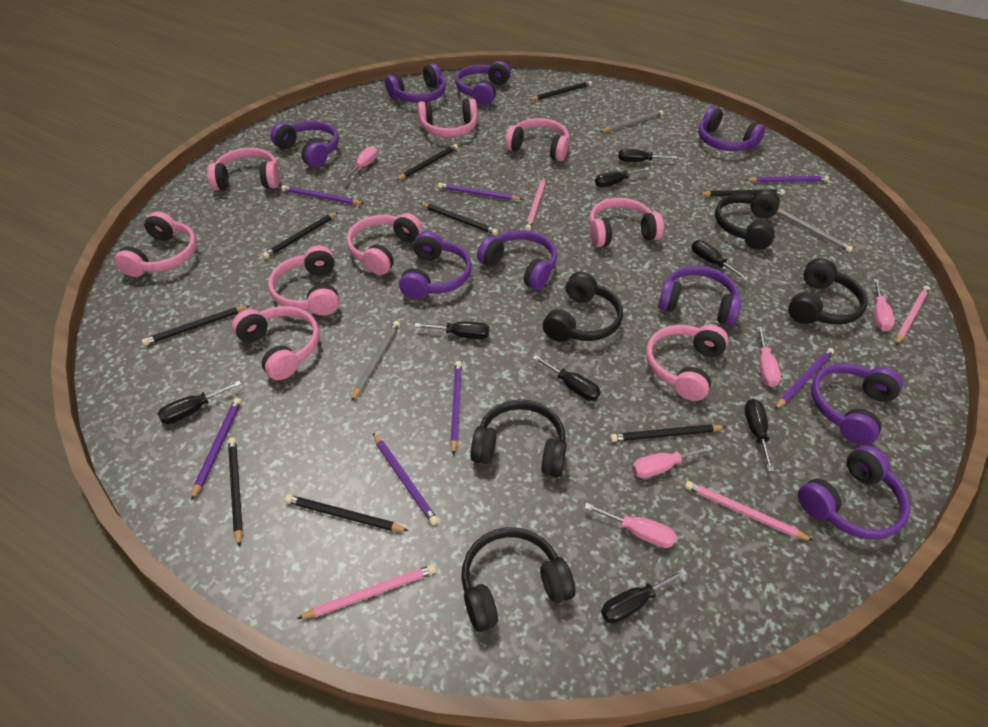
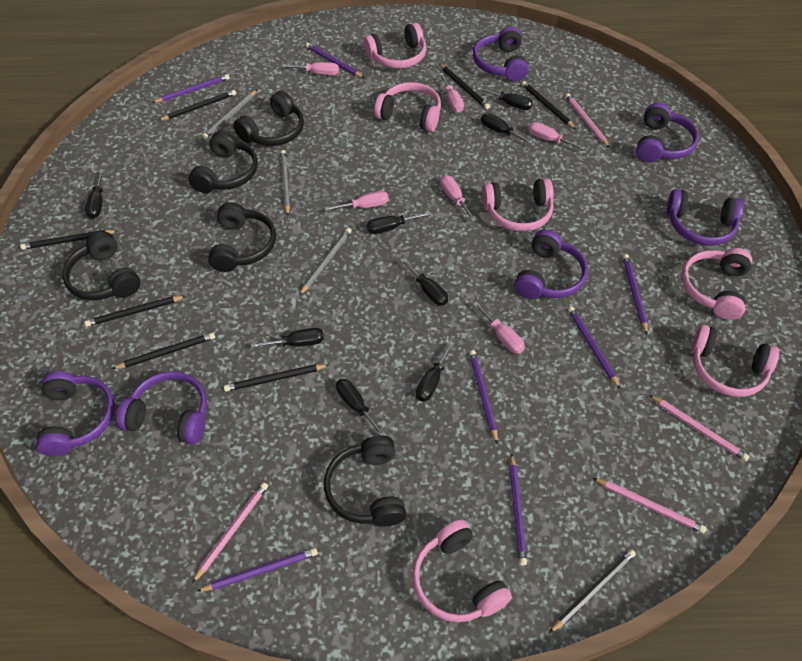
black pencil: 9 -> 8
pink headphones: 9 -> 6
pink screwdriver: 5 -> 6
purple headphones: 9 -> 6

